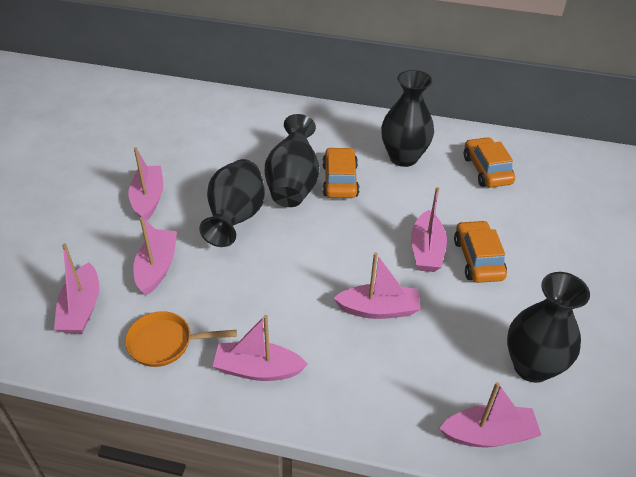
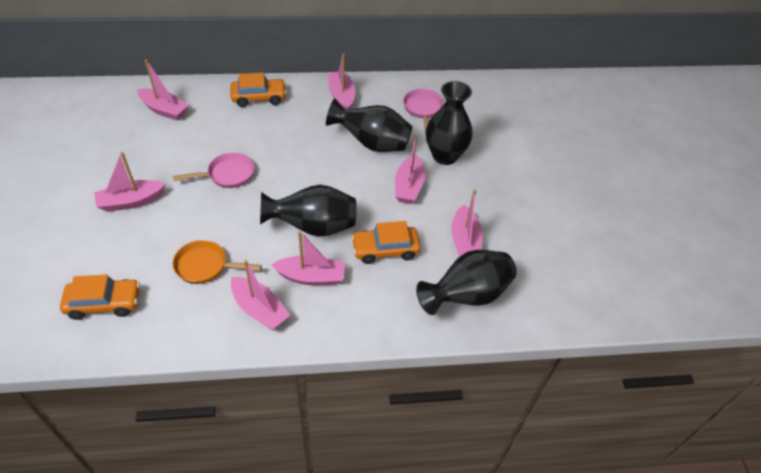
pink pan: 0 -> 2

